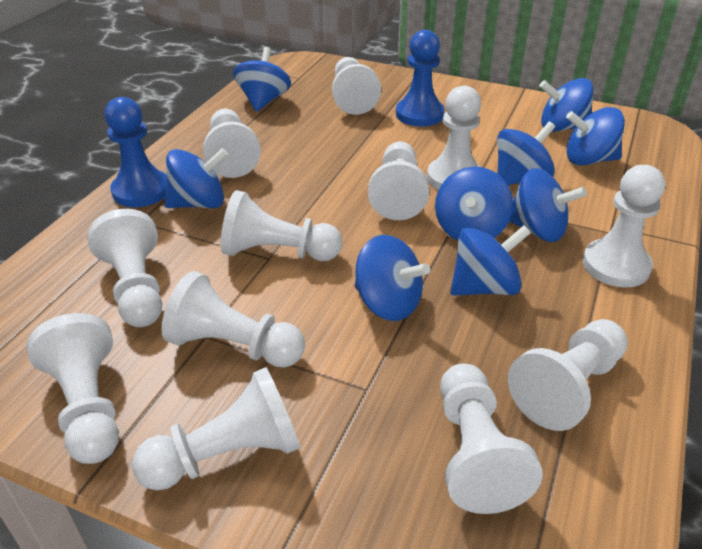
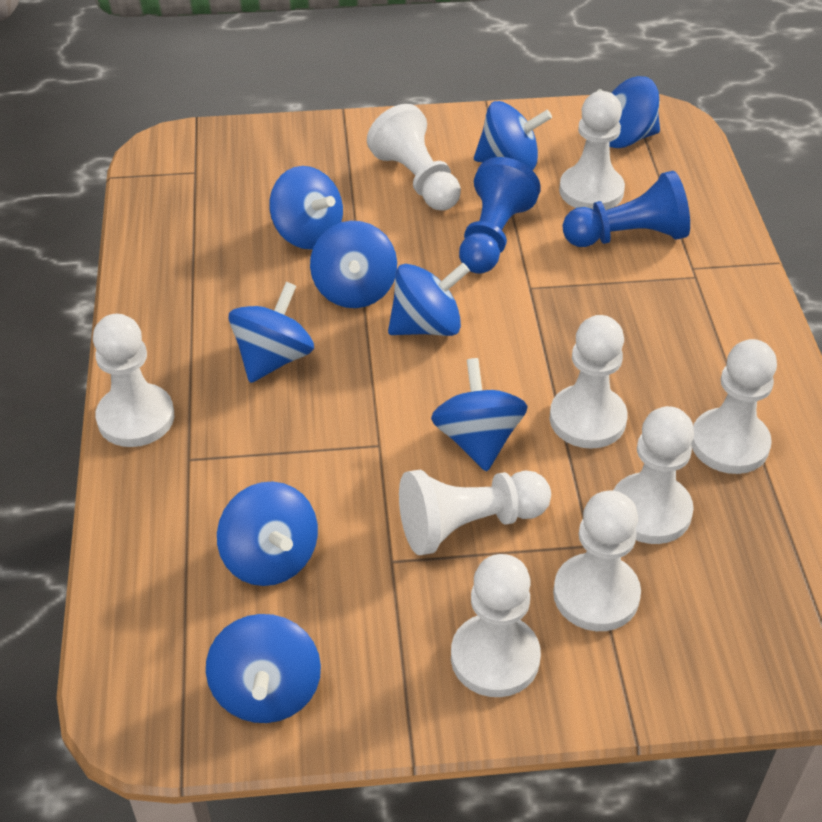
white pawn: 12 -> 9

